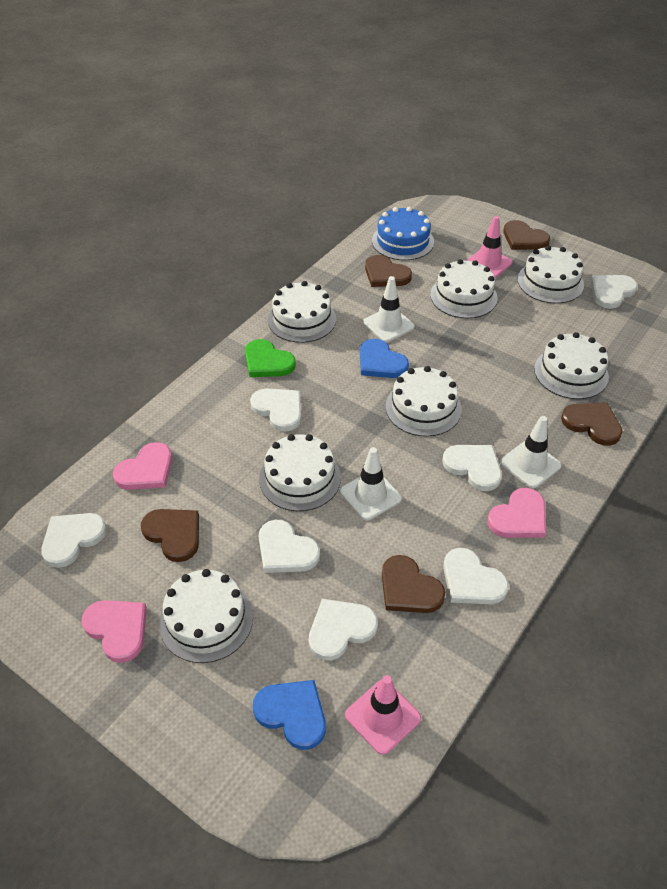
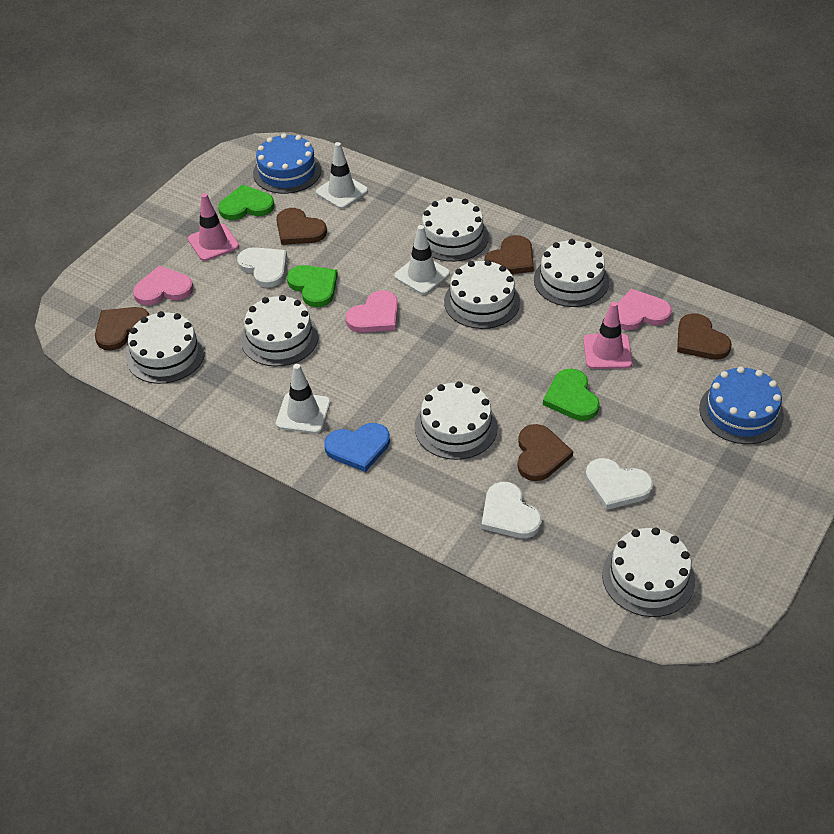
blue cake: 1 -> 2
blue heart: 2 -> 1
green heart: 1 -> 3
white heart: 7 -> 3

